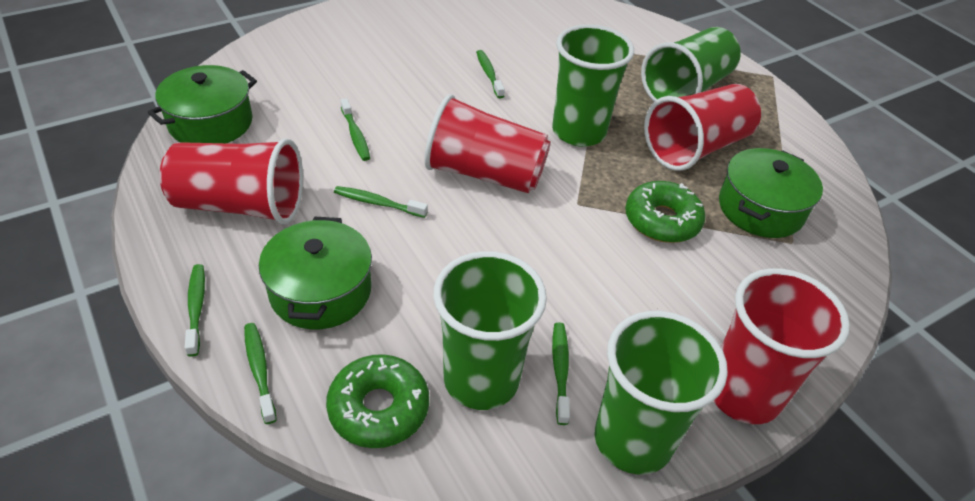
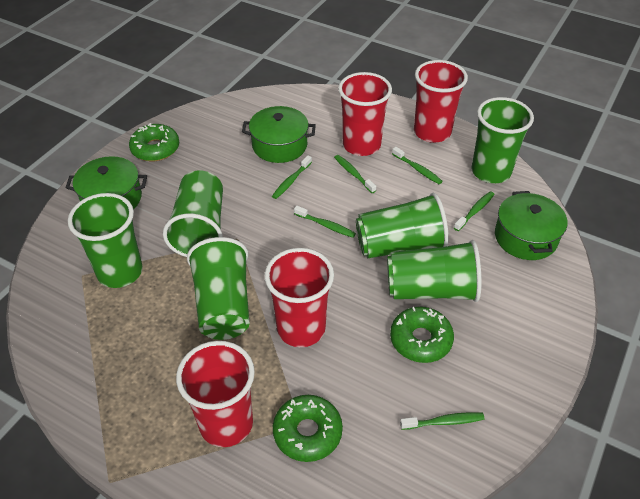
green cup: 4 -> 6
green donut: 2 -> 3

